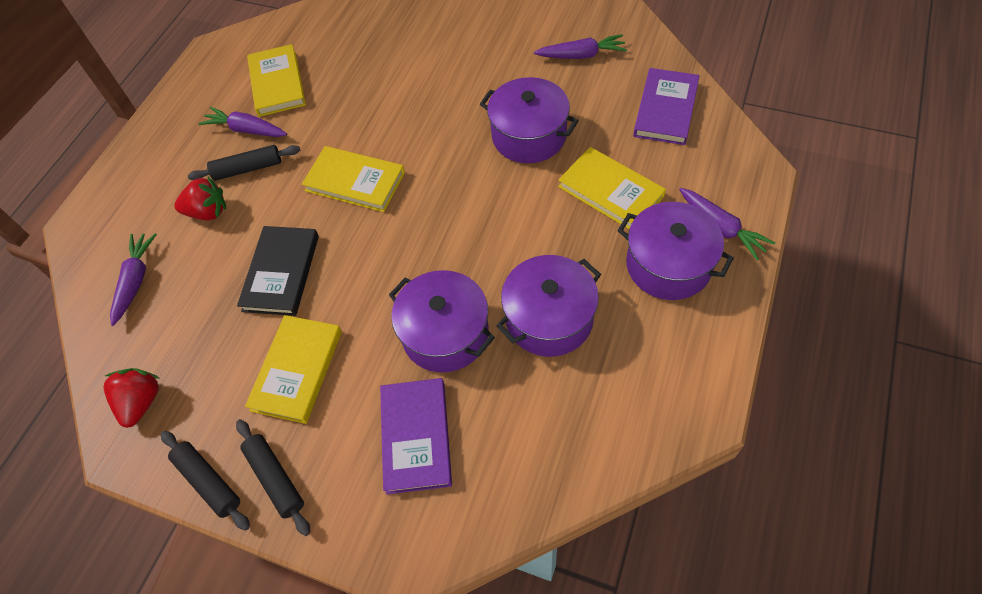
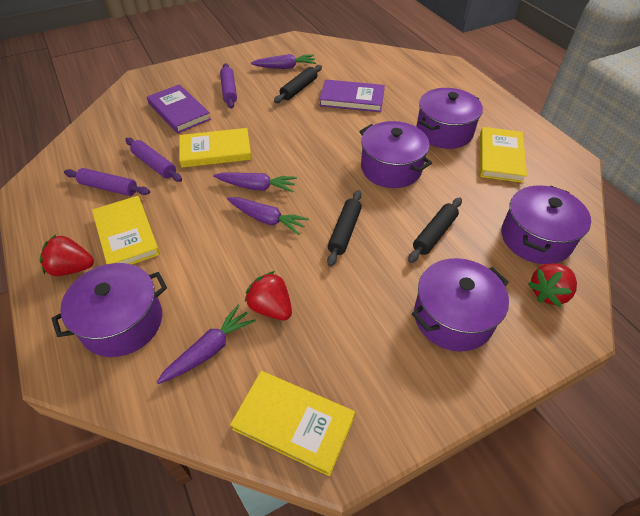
black book: 1 -> 0
purple pot: 4 -> 5
purple rolling pin: 0 -> 3
red strawberry: 2 -> 3

